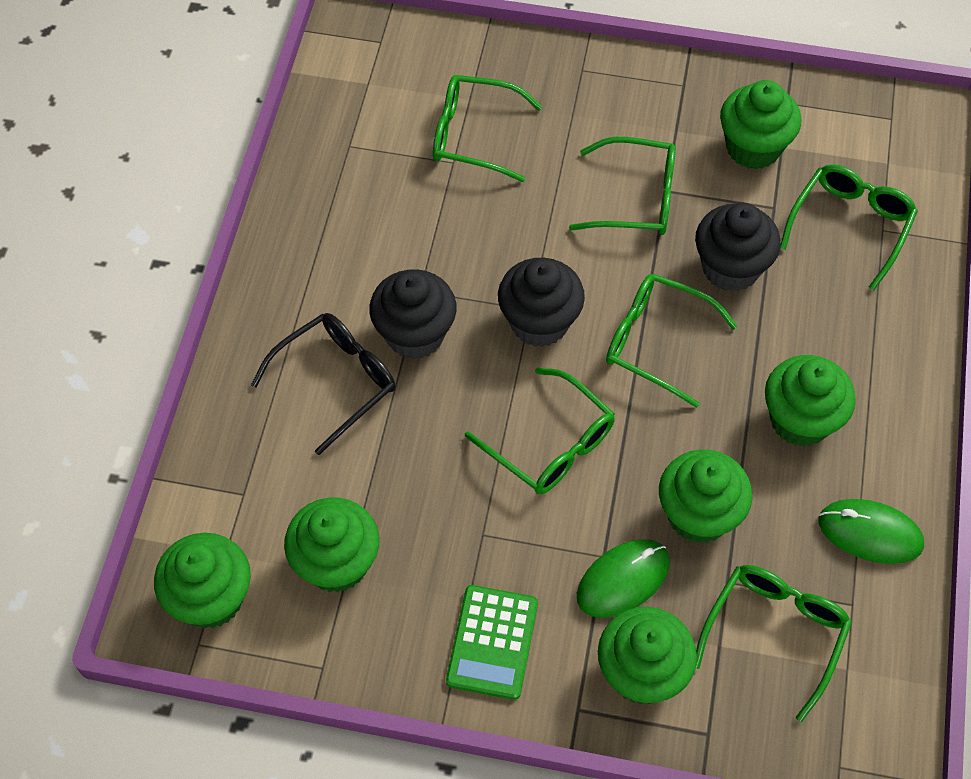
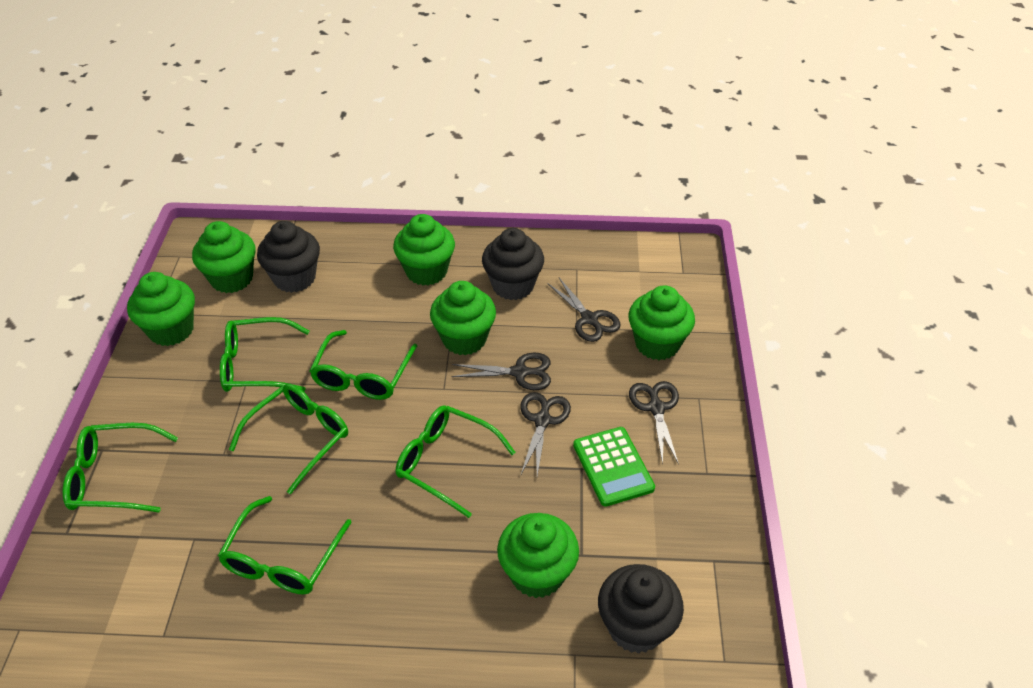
black glasses: 1 -> 0
black scissors: 0 -> 4
green mouse: 2 -> 0

